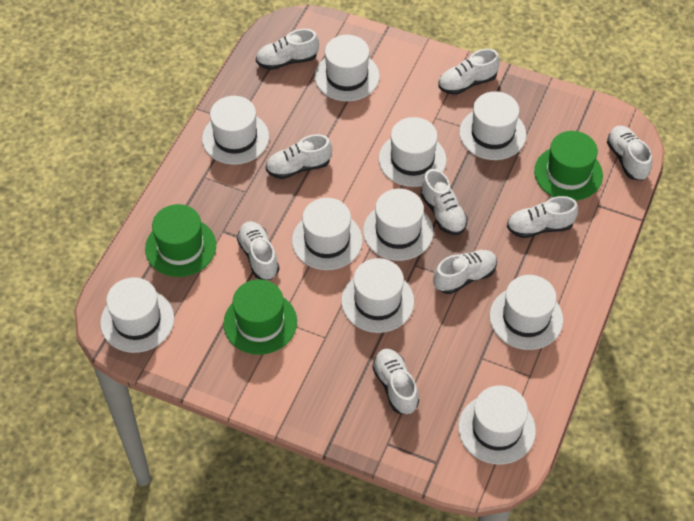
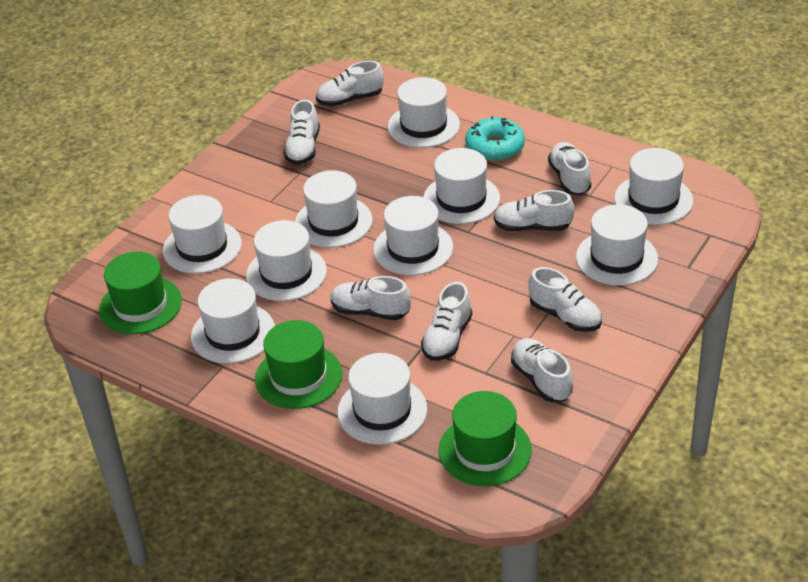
turquoise donut: 0 -> 1
white shoe: 9 -> 8

